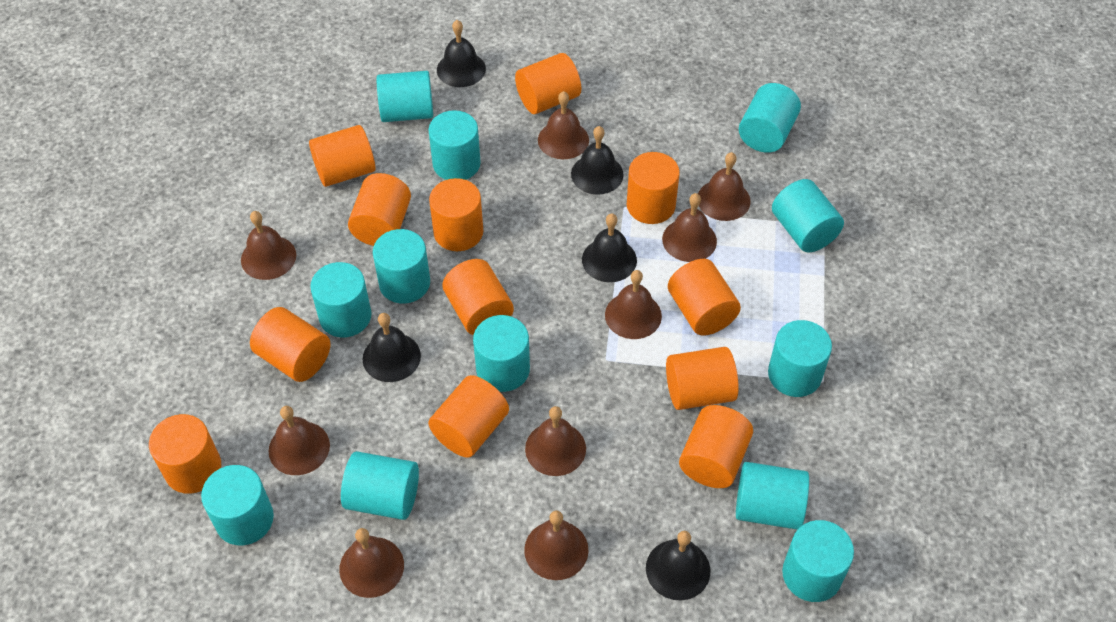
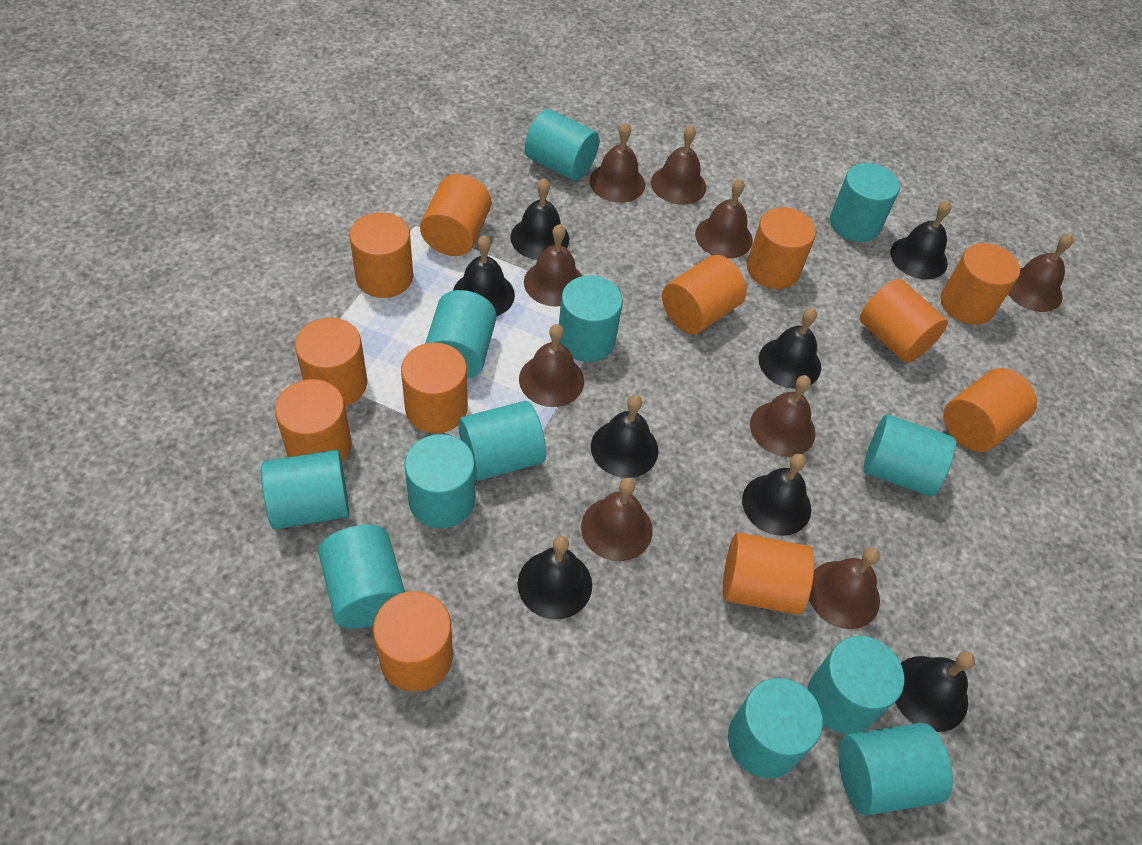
black bell: 5 -> 8

